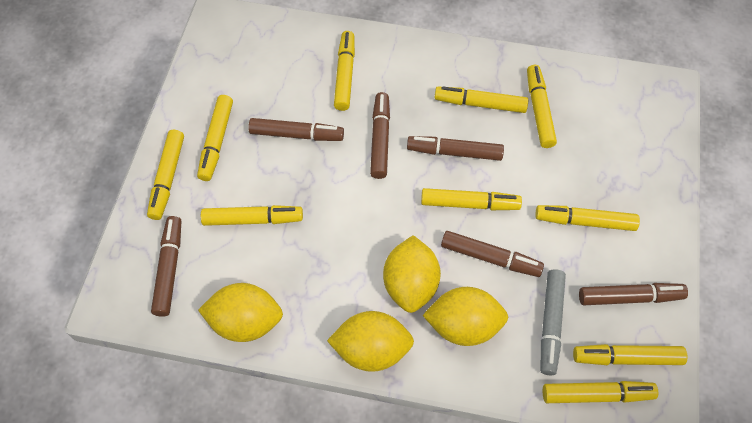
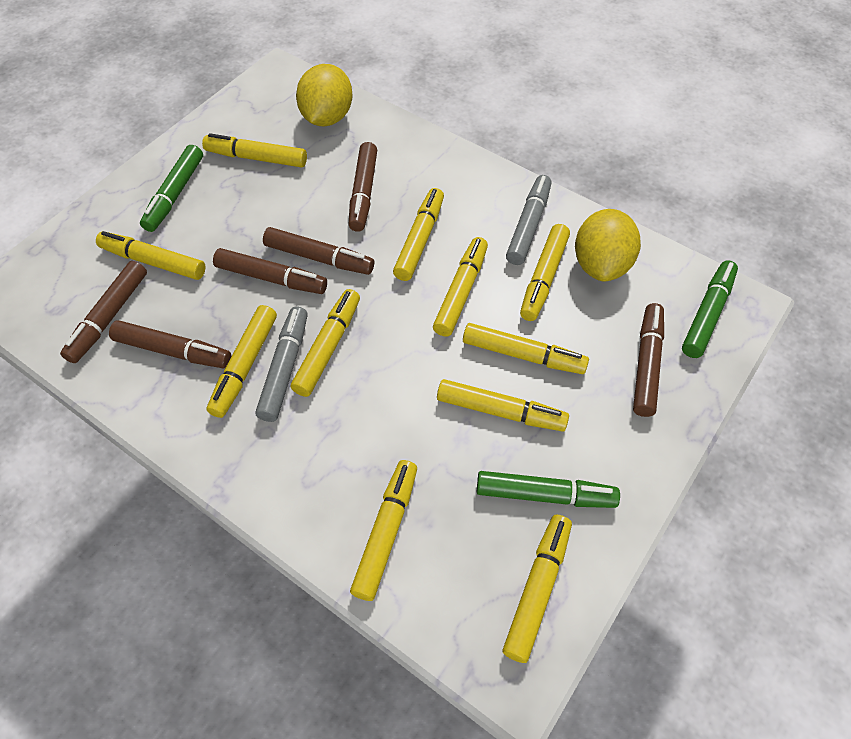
green marker: 0 -> 3
grey marker: 1 -> 2
yellow lemon: 4 -> 2
yellow marker: 10 -> 11

